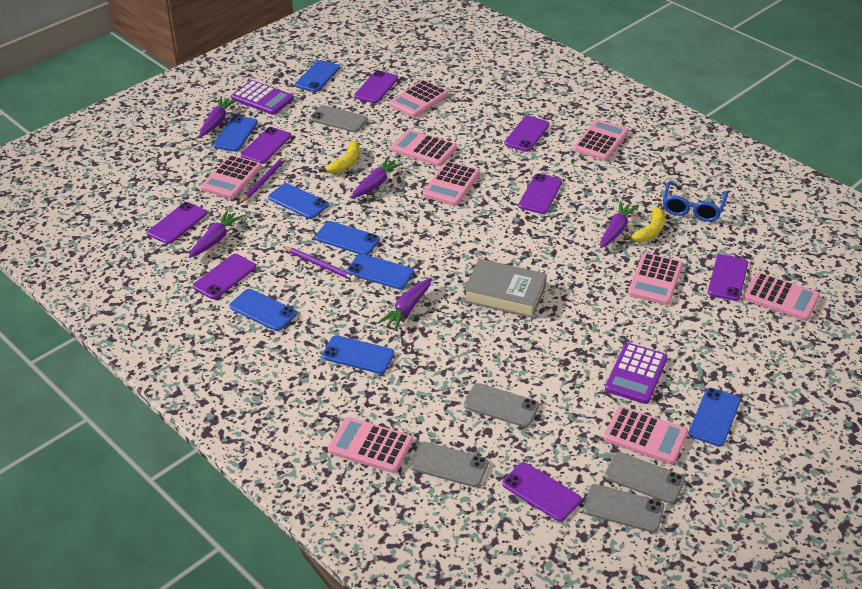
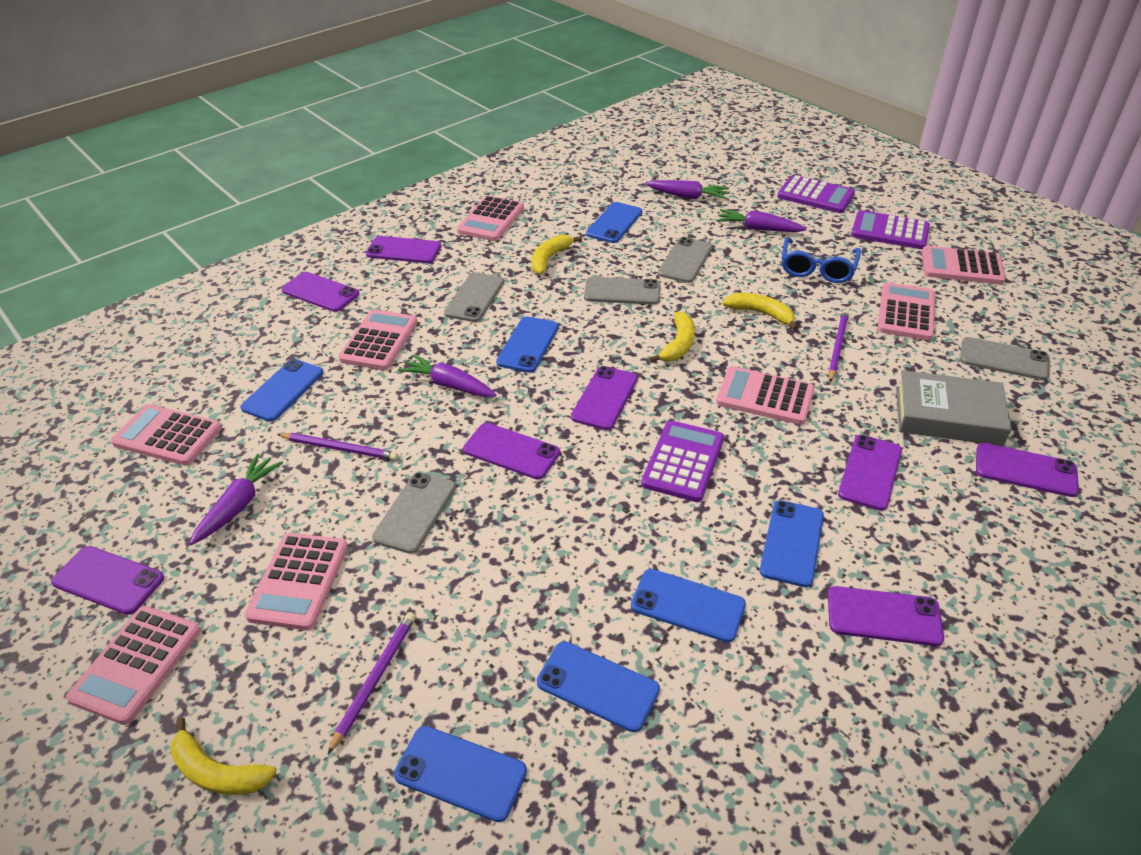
blue phone: 8 -> 7
pink calculator: 9 -> 8
purple calculator: 2 -> 3
purple carrot: 5 -> 4
purple pencil: 2 -> 3
yellow banana: 2 -> 4

